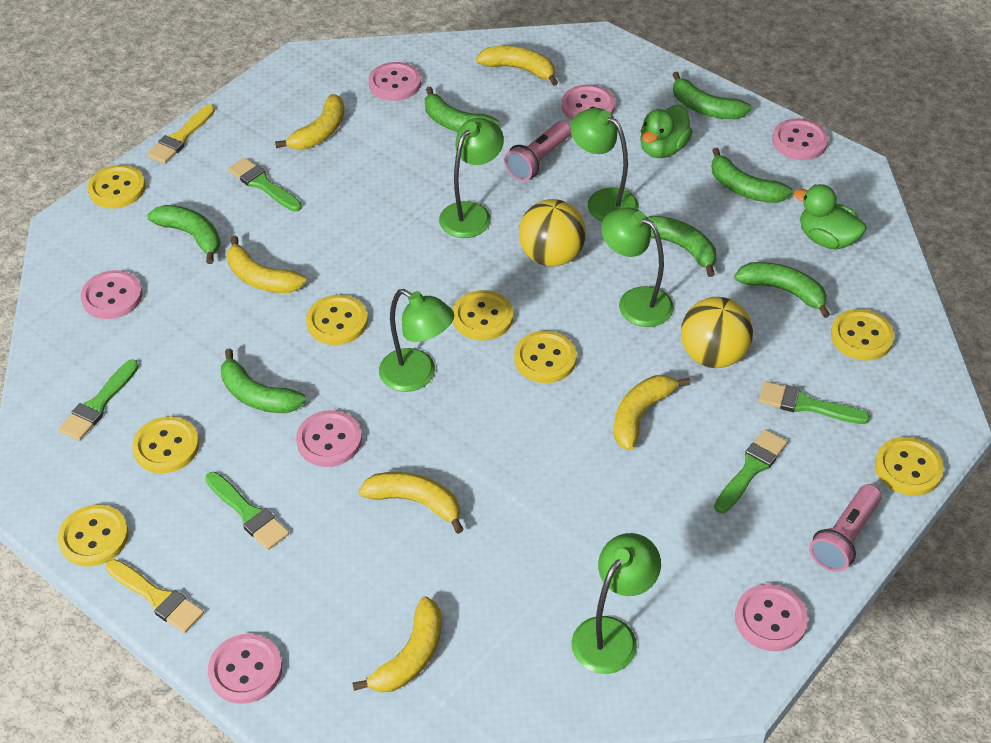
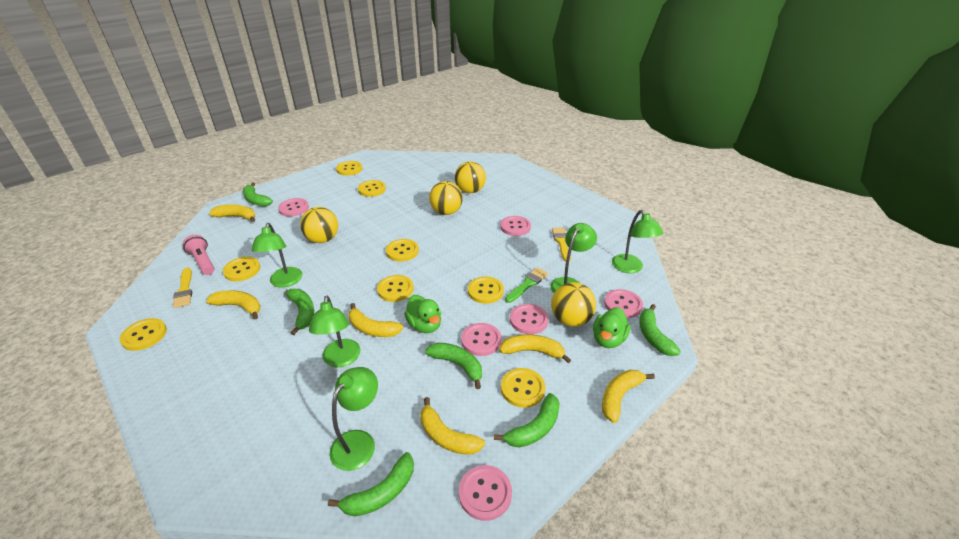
green banana: 7 -> 6
green brush: 5 -> 1
pink button: 7 -> 6
pink flashlight: 2 -> 1
yellow ball: 2 -> 4

